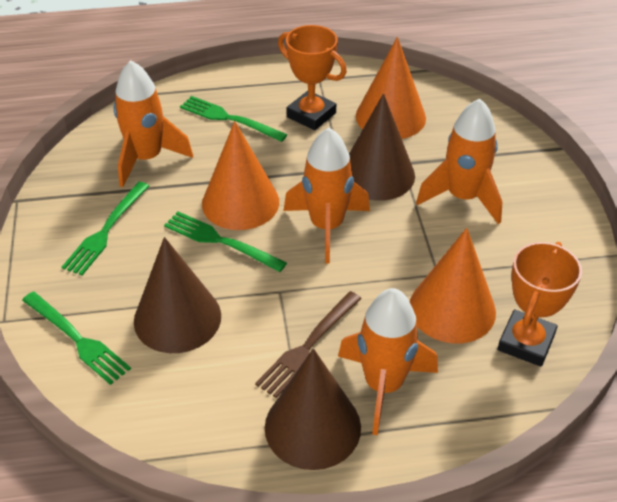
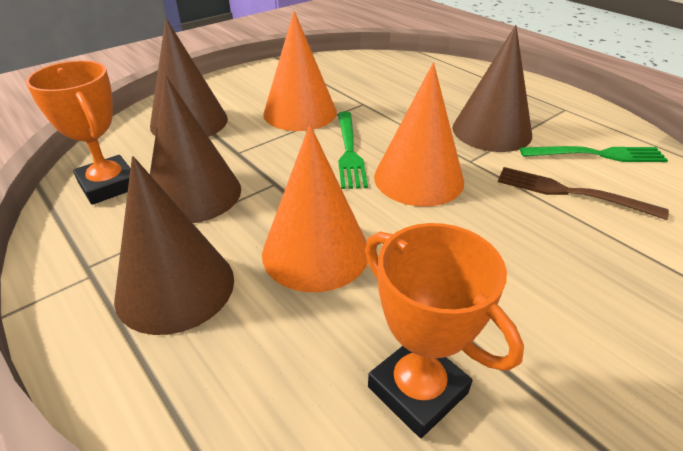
brown cone: 3 -> 4
green fork: 4 -> 2
orange rocket: 4 -> 0

